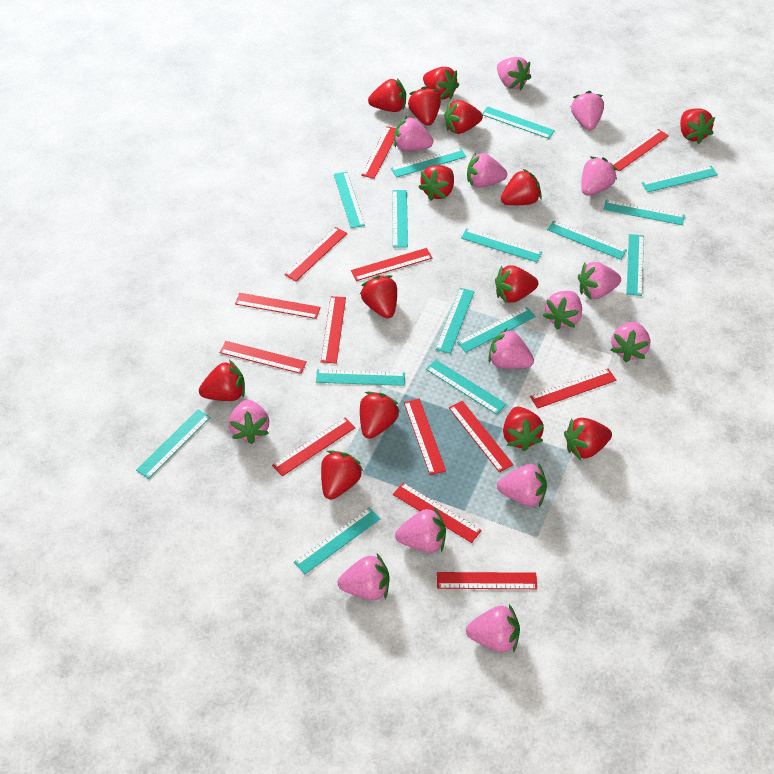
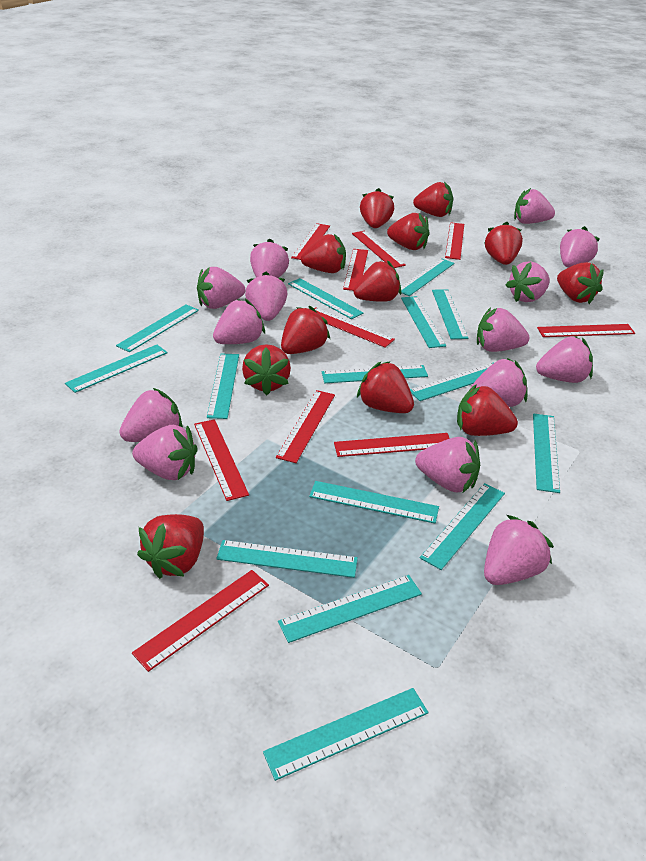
red ruler: 13 -> 10
red strawberry: 14 -> 12

